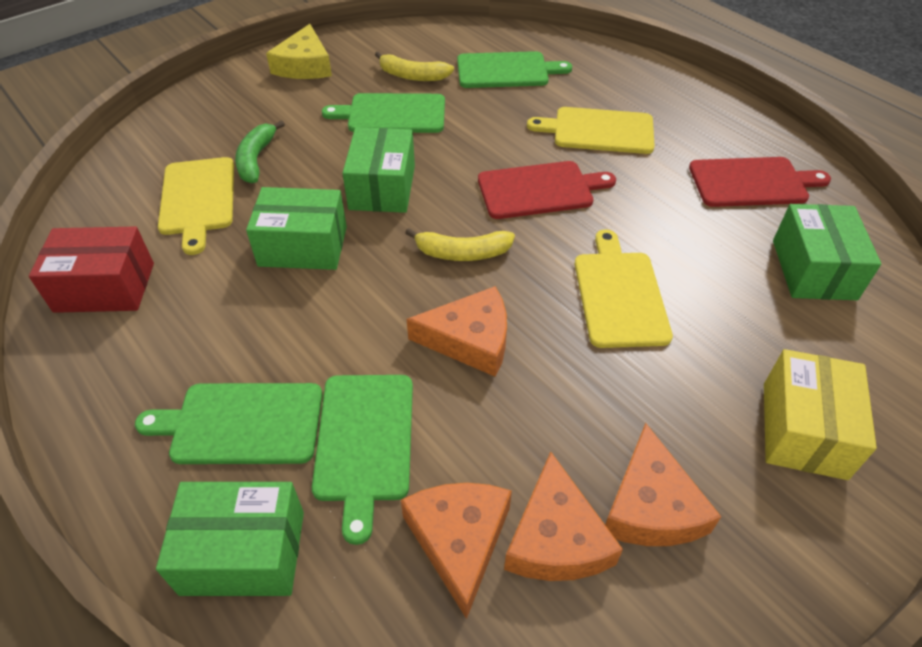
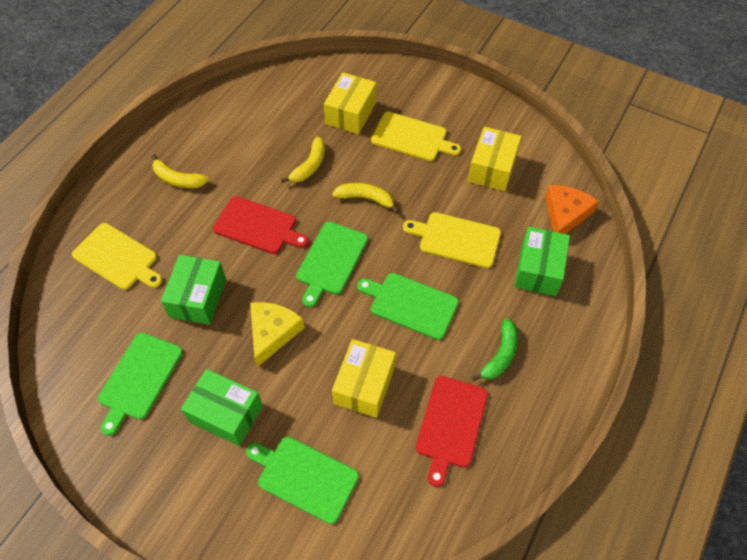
green box: 4 -> 3
orange cheese: 4 -> 1
red box: 1 -> 0
yellow banana: 2 -> 3
yellow box: 1 -> 3

